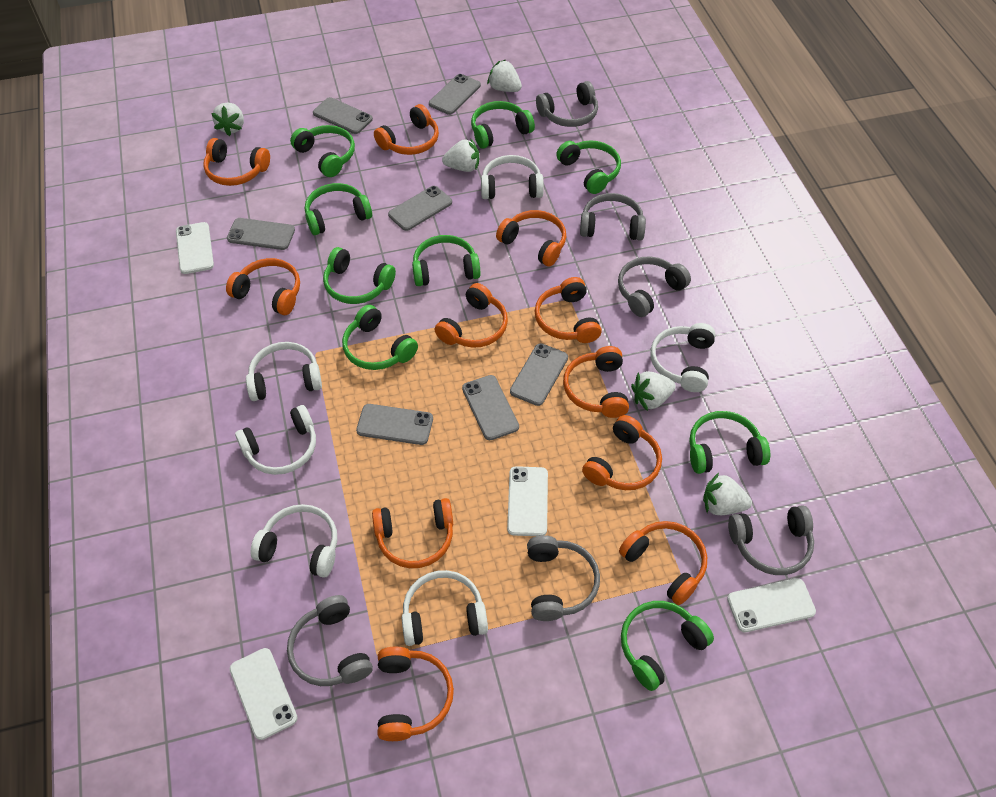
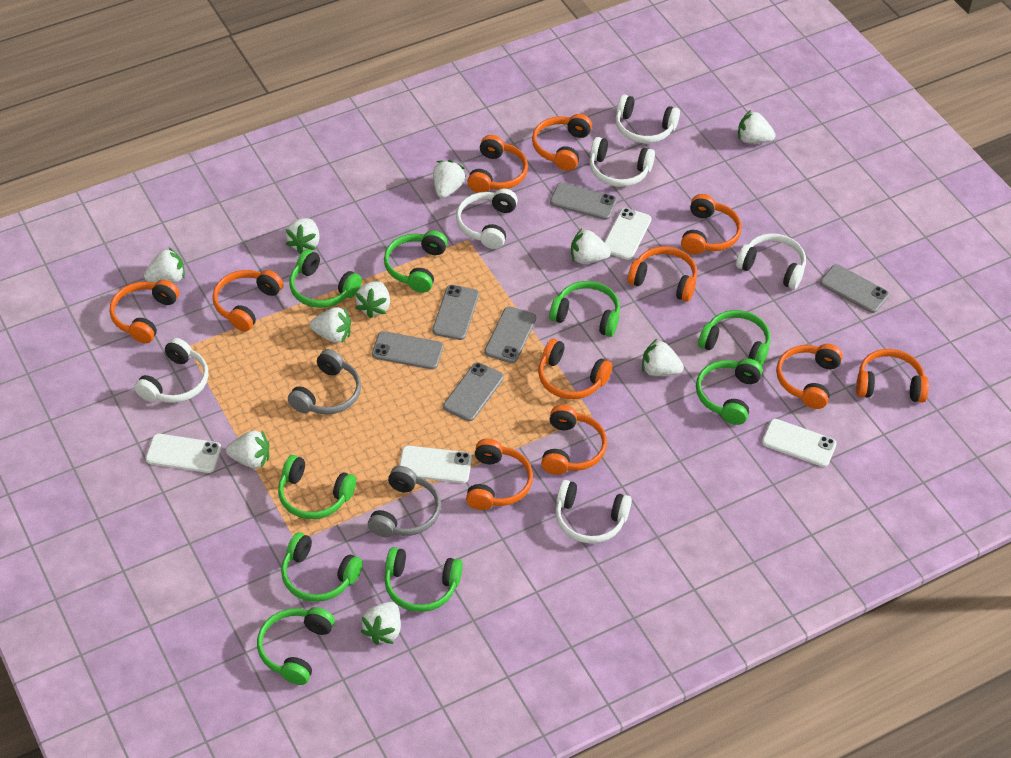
grey headphones: 6 -> 2
grey phone: 7 -> 6
white strawberry: 5 -> 10

